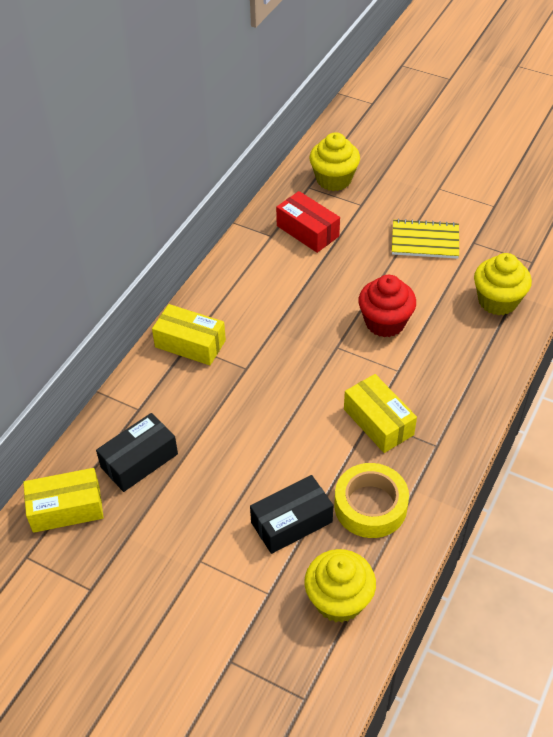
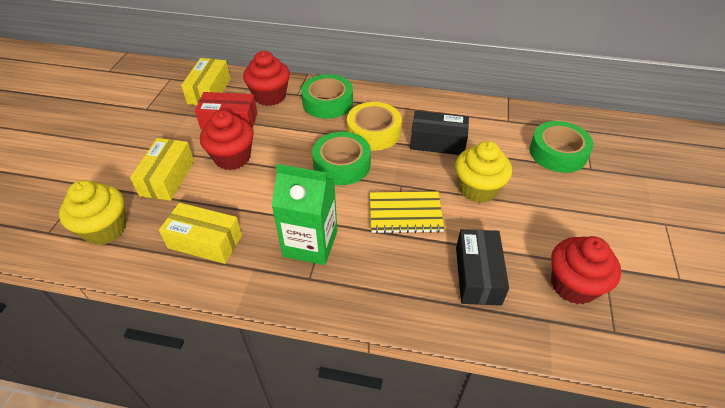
green carton: 0 -> 1
green tape: 0 -> 3
red cupcake: 1 -> 3
yellow cupcake: 3 -> 2

